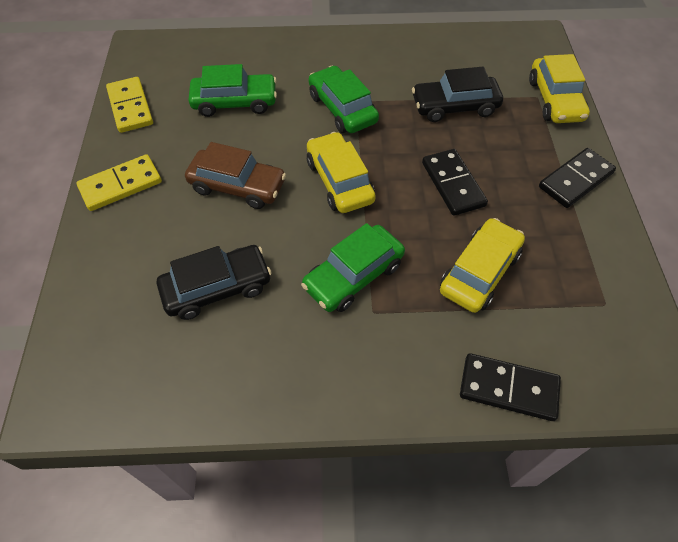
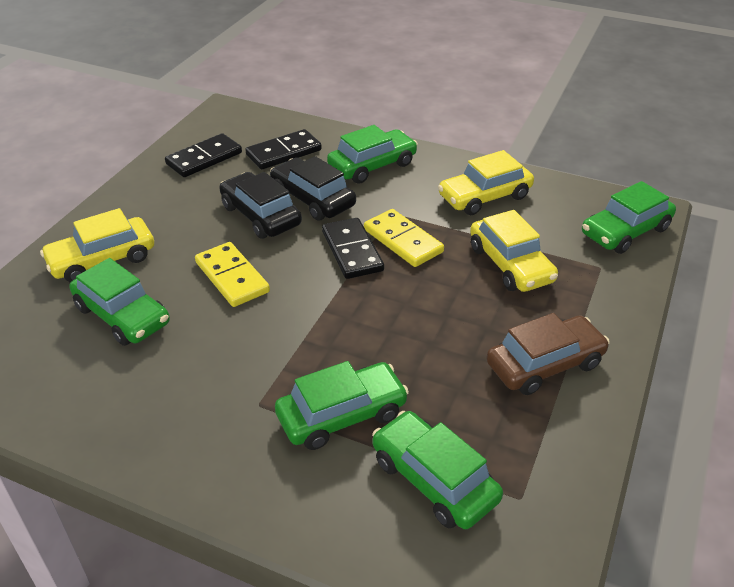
green car: 3 -> 5

